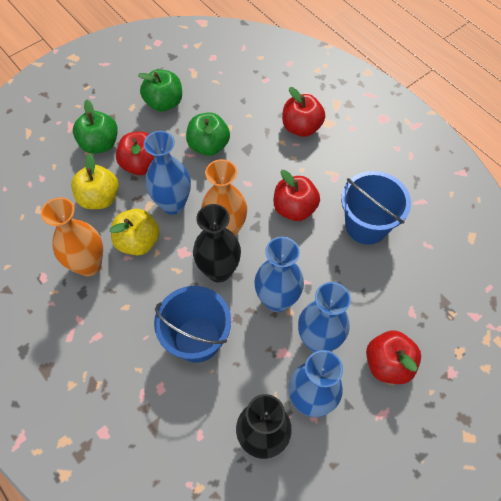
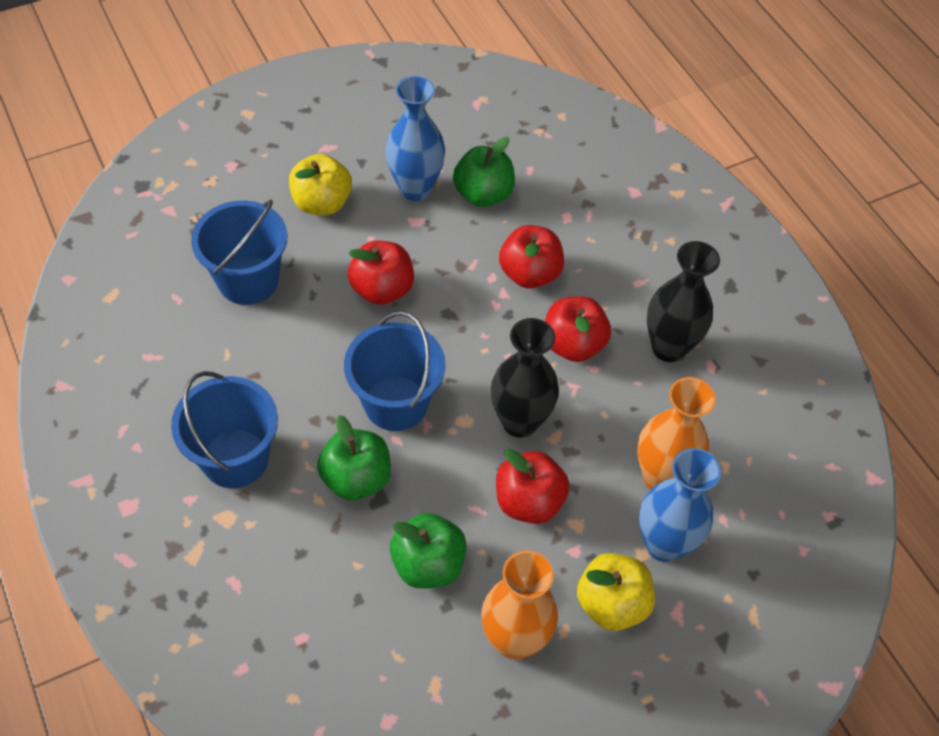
blue bucket: 2 -> 3
blue vase: 4 -> 2

